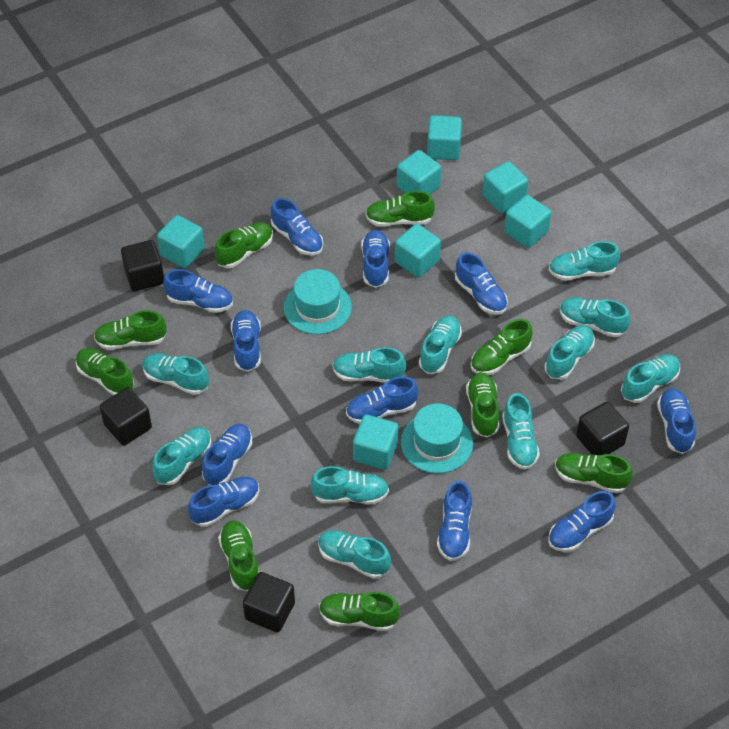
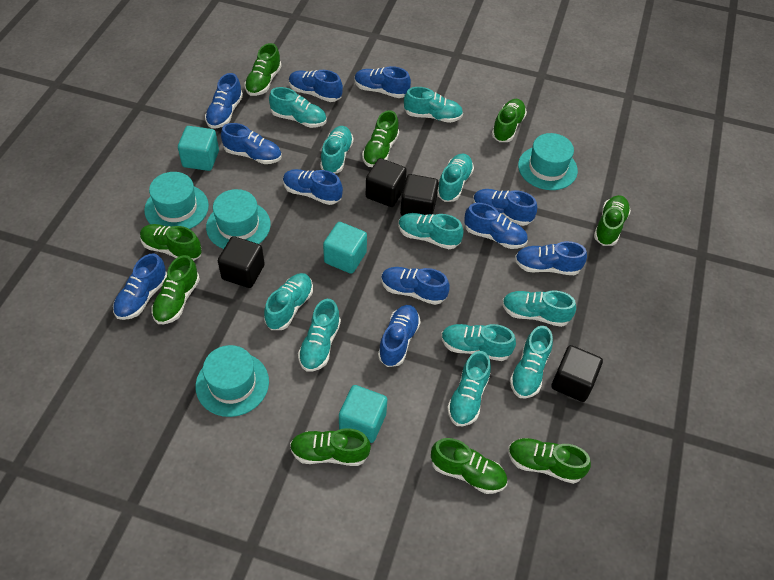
turquoise cube: 7 -> 3
turquoise hat: 2 -> 4

